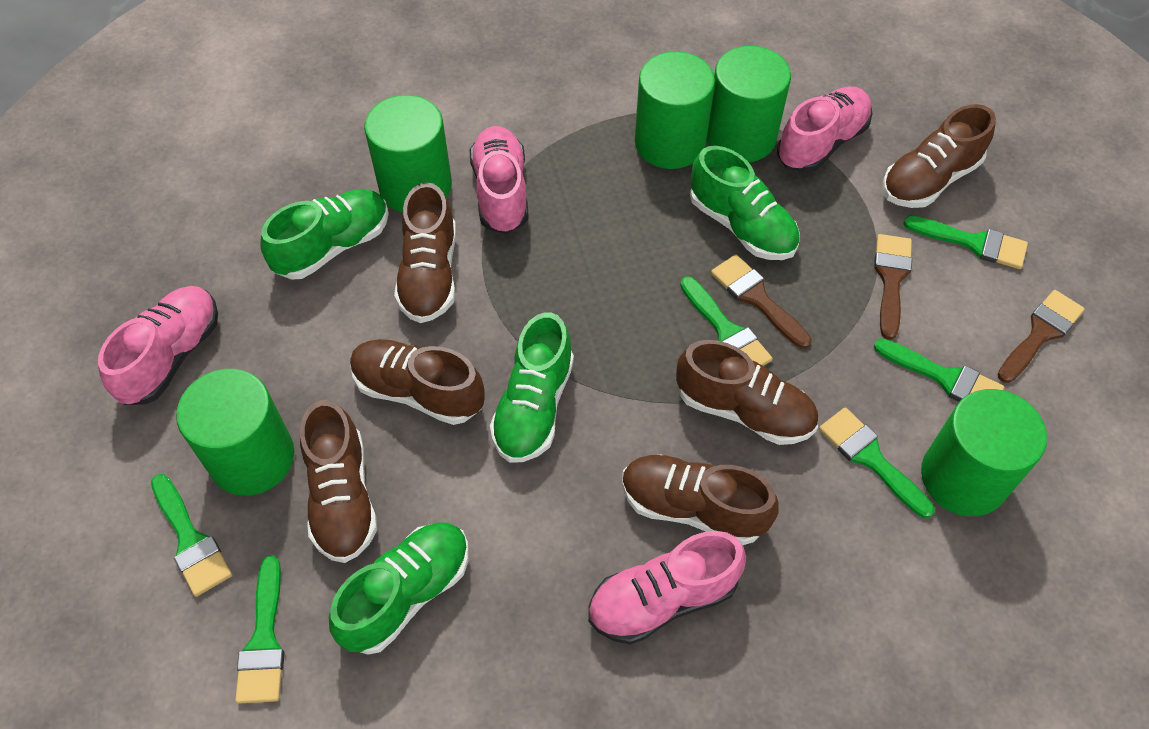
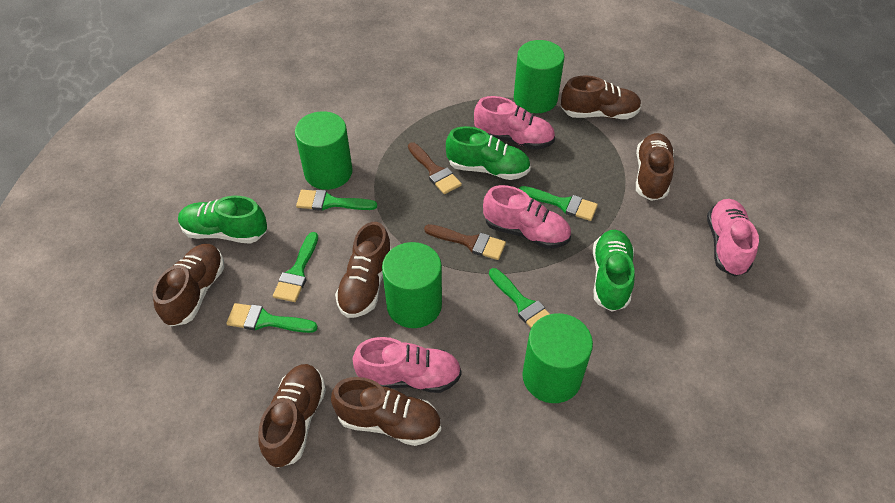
brown brush: 3 -> 2
green brush: 6 -> 5
green cylinder: 5 -> 4
green shoe: 4 -> 3

